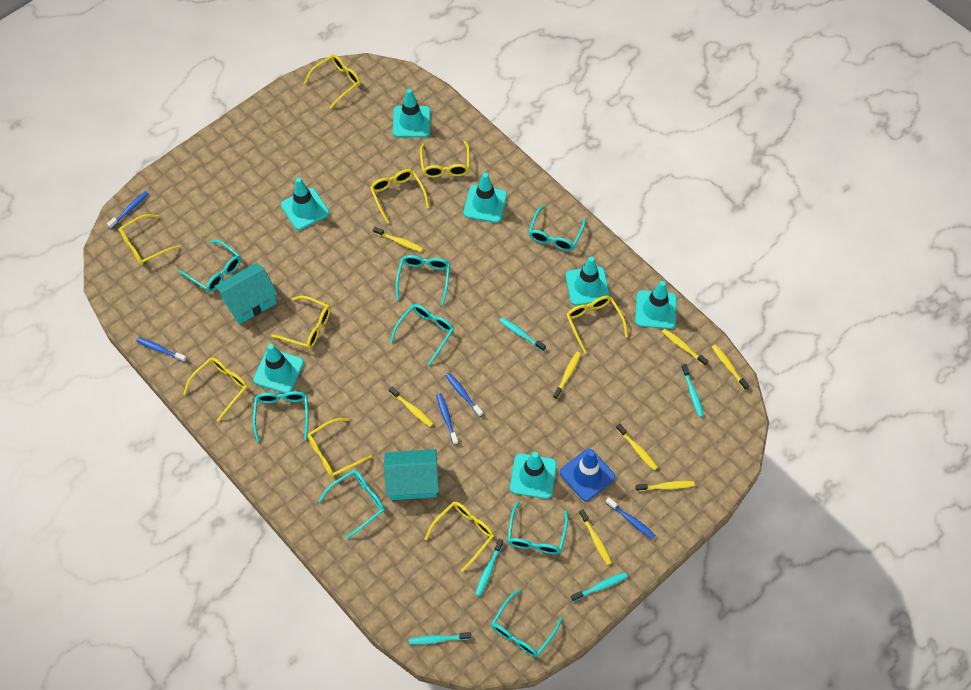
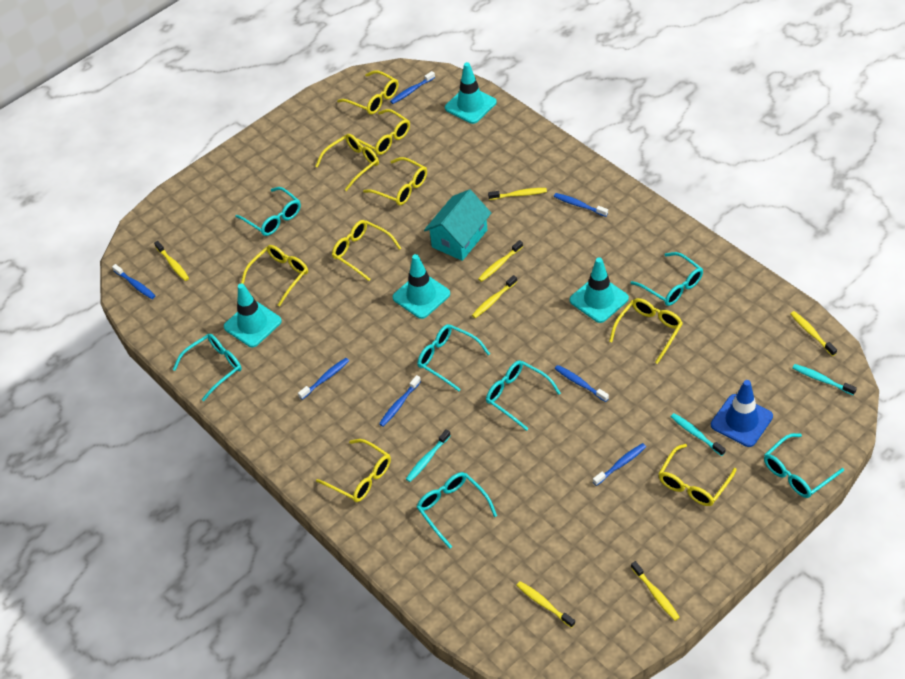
blue toothbrush: 5 -> 7
turquoise glasses: 8 -> 7
turquoise house: 2 -> 1
turquoise toothbrush: 5 -> 3
turquoise traffic cone: 7 -> 4
yellow toothbrush: 8 -> 7

